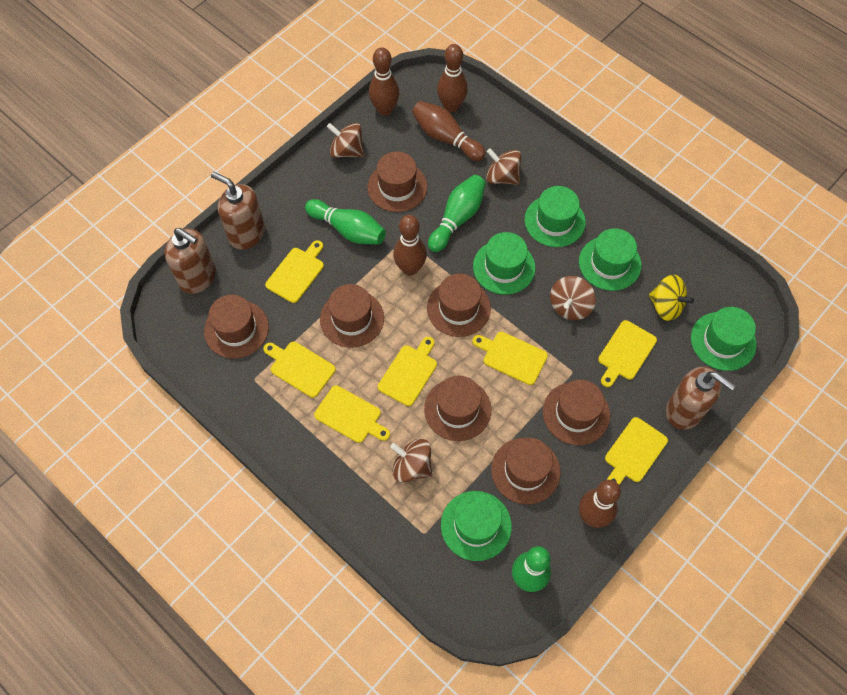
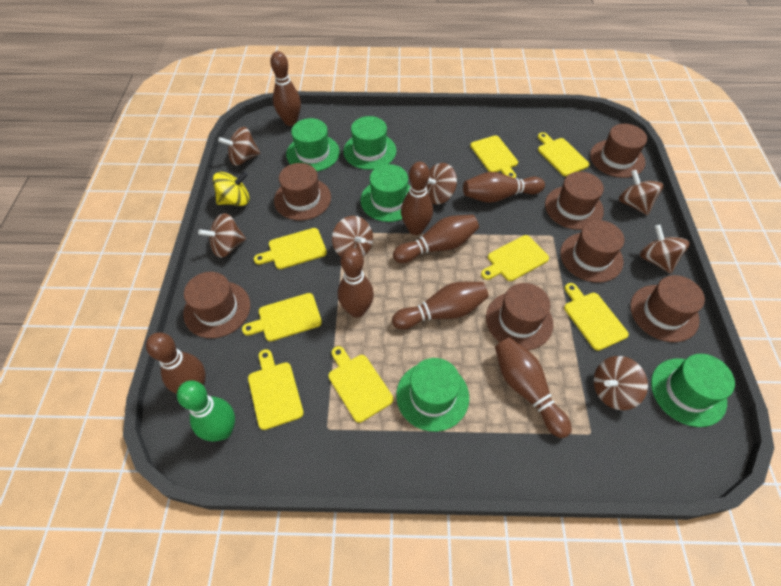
brown bowling pin: 5 -> 8
brown soap dispenser: 3 -> 0
brown spinning top: 4 -> 7
green bowling pin: 3 -> 1
yellow cutting board: 7 -> 8

